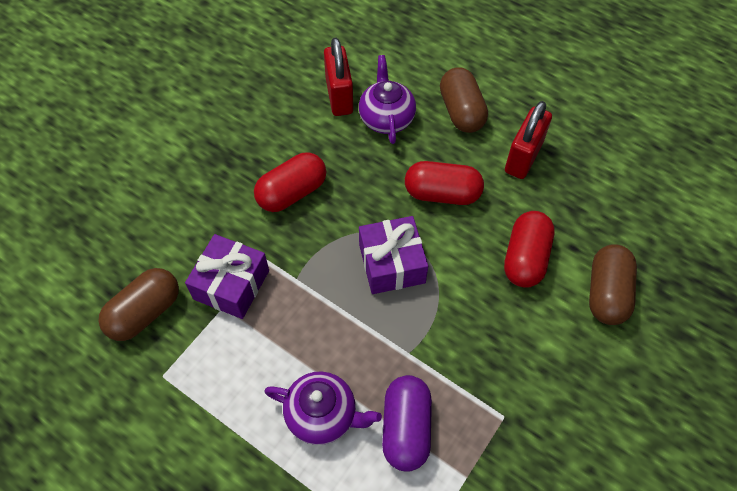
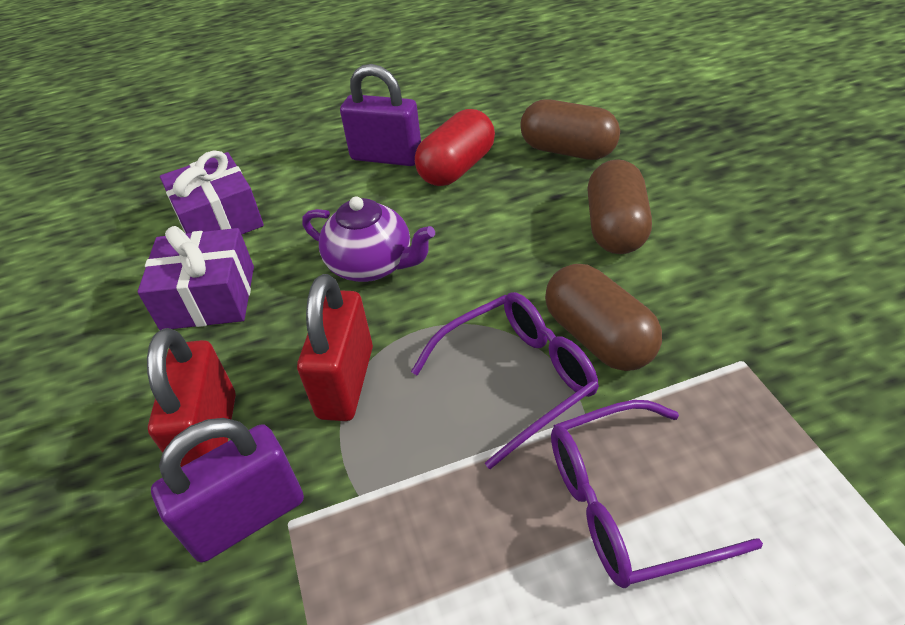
purple capsule: 1 -> 0
purple glasses: 0 -> 2
purple padlock: 0 -> 2
purple teapot: 2 -> 1
red capsule: 3 -> 1

